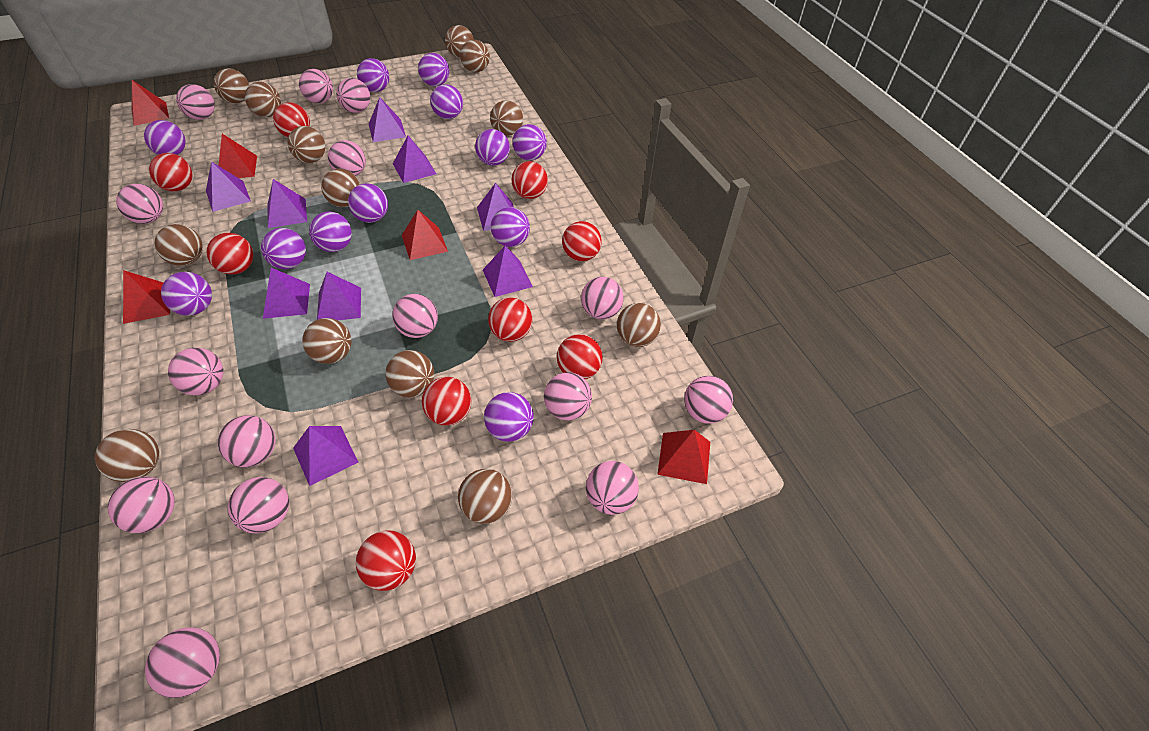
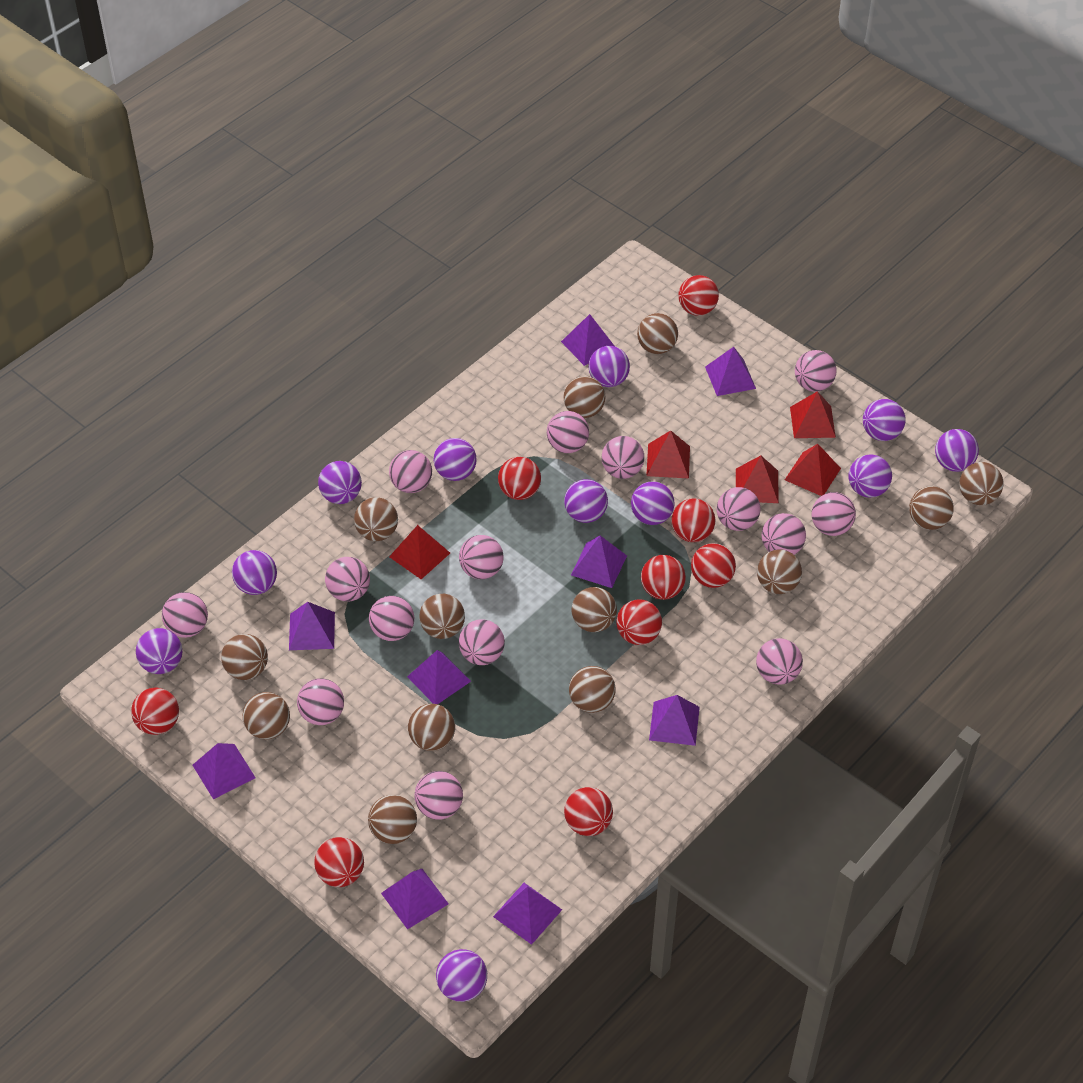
purple ball: 12 -> 11

